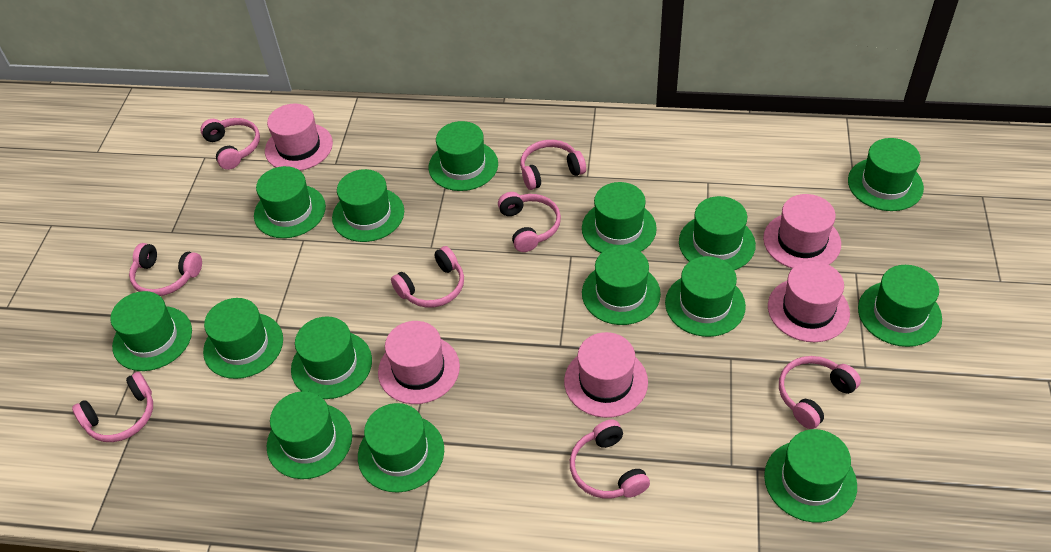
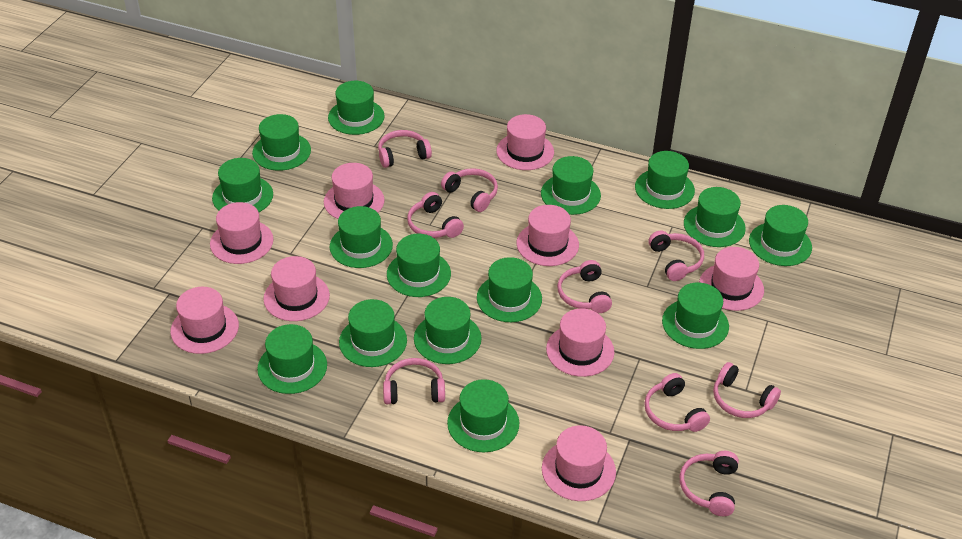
pink hat: 5 -> 9
pink headphones: 8 -> 9

